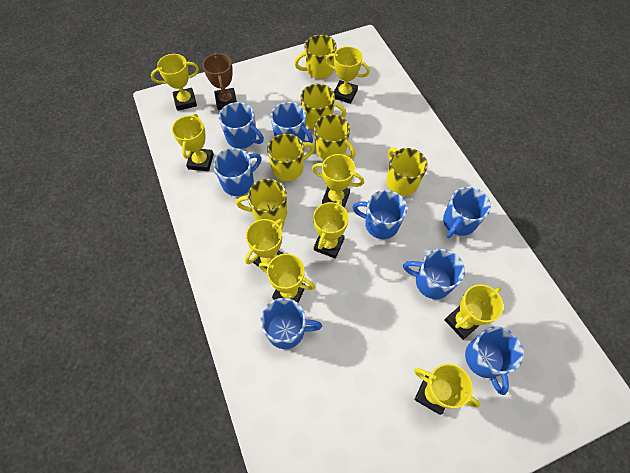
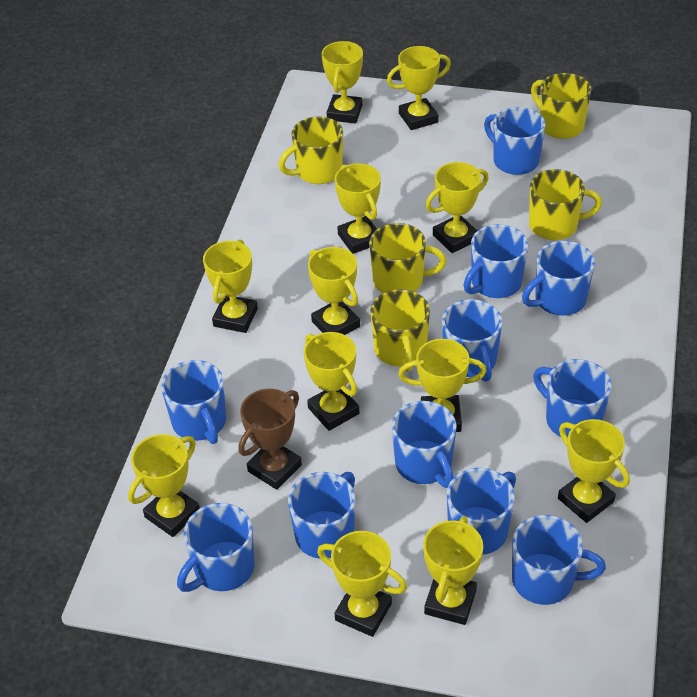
blue mug: 8 -> 11
yellow mug: 6 -> 5
yellow trophy: 9 -> 12

